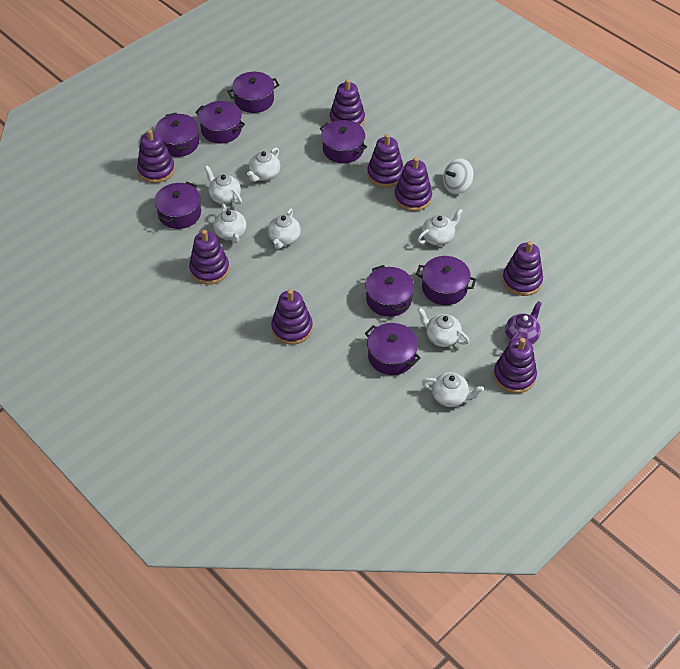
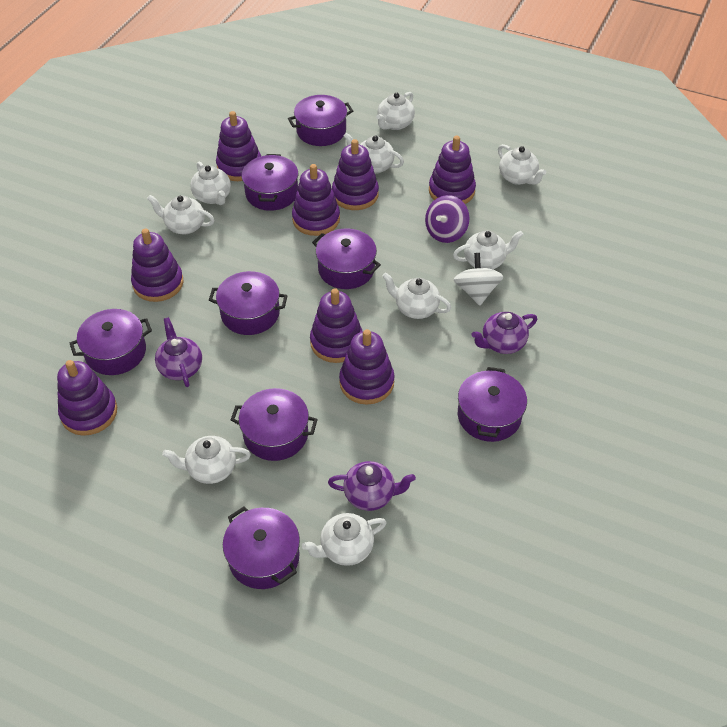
purple spinning top: 0 -> 1
purple teapot: 1 -> 3
white teapot: 7 -> 9

